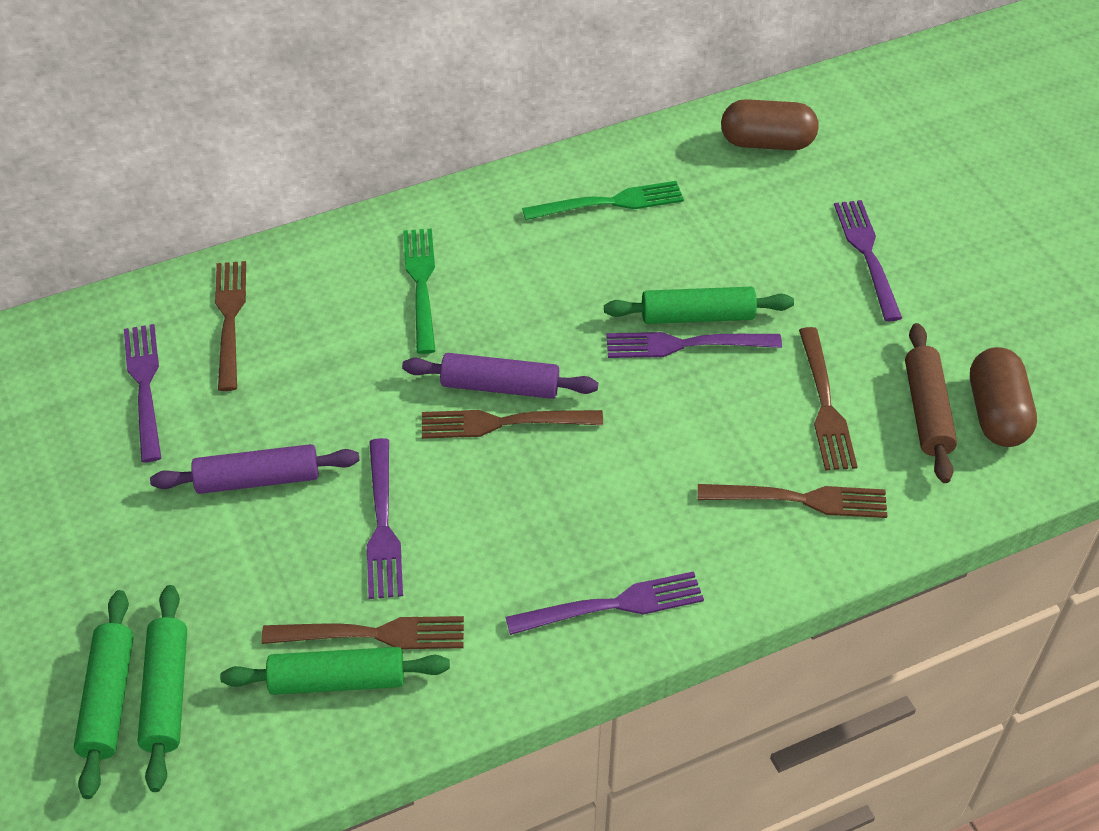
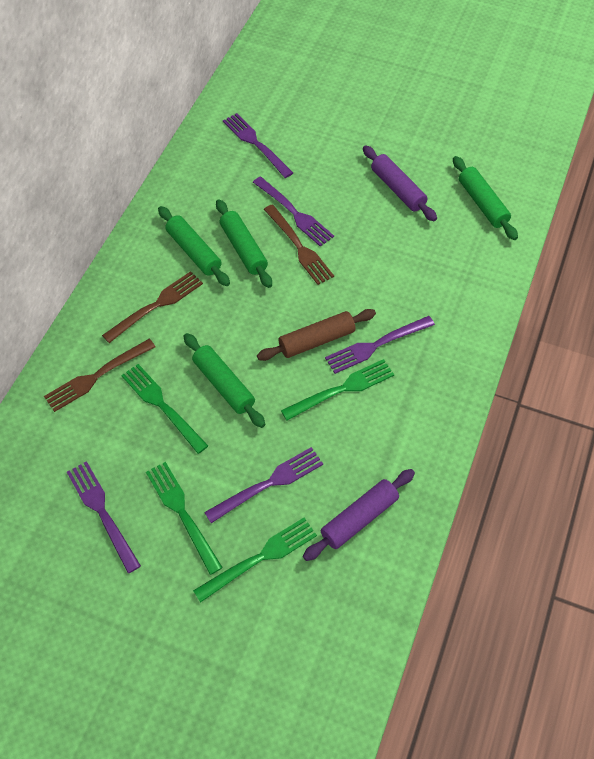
brown capsule: 2 -> 0
brown fork: 5 -> 3
green fork: 2 -> 4

